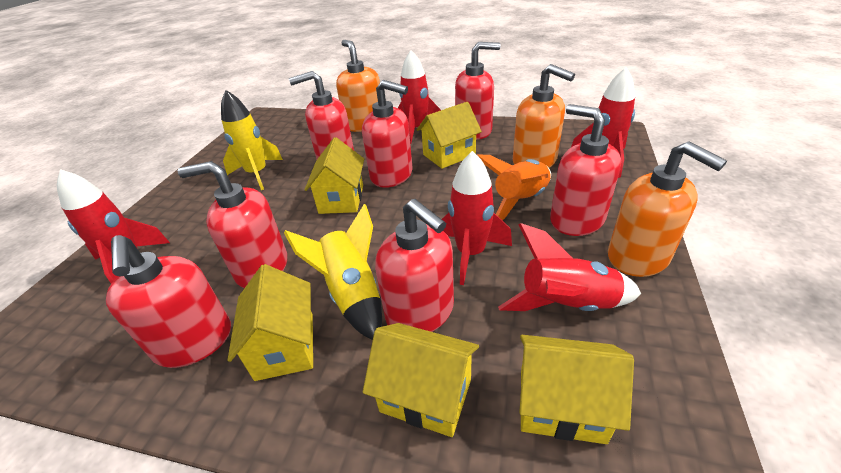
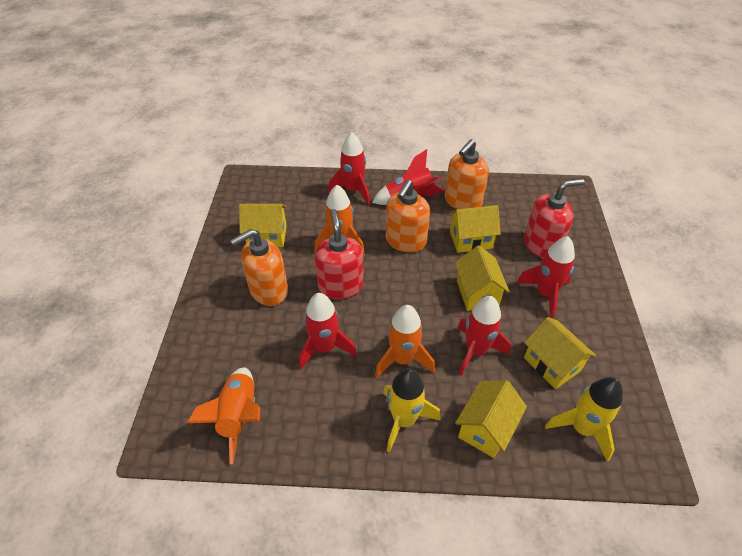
orange rocket: 1 -> 3
red soap dispenser: 7 -> 2

